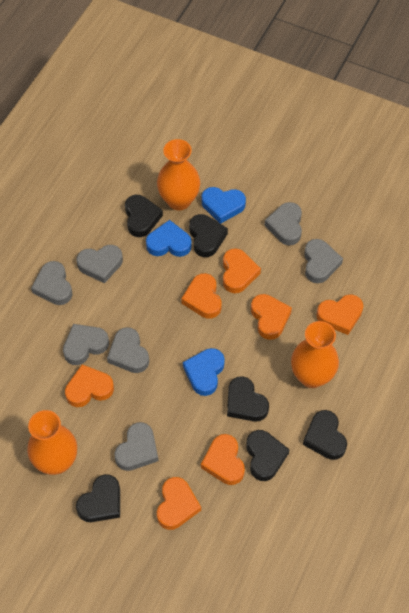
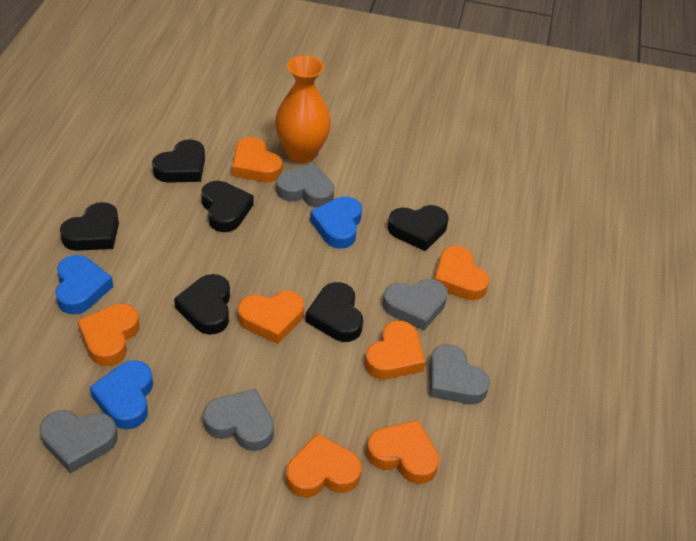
grey heart: 7 -> 5
orange vase: 3 -> 1

